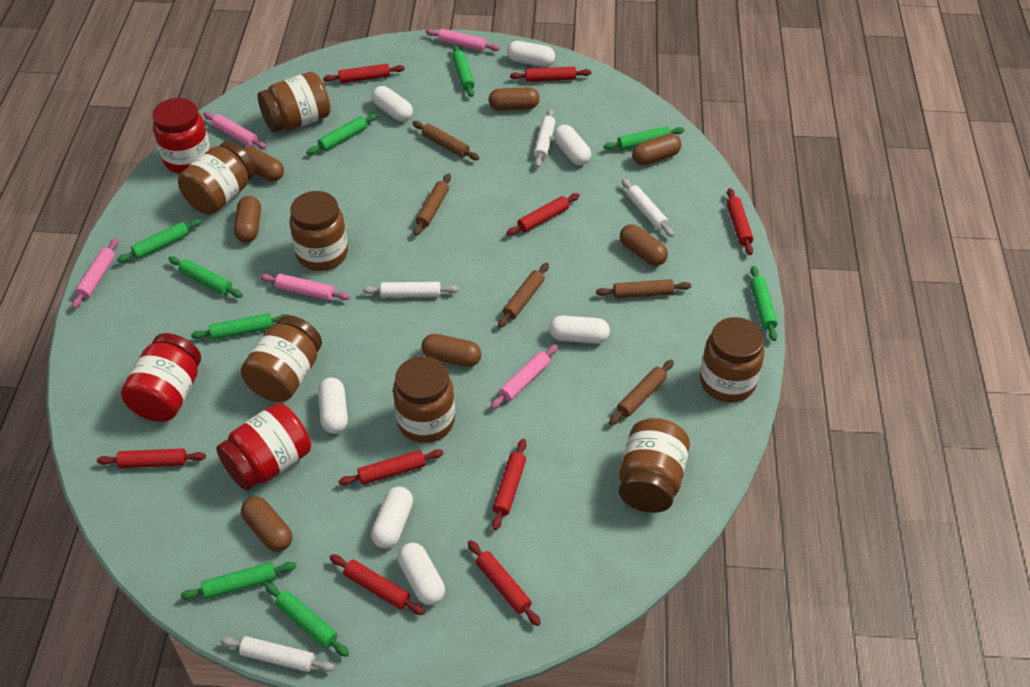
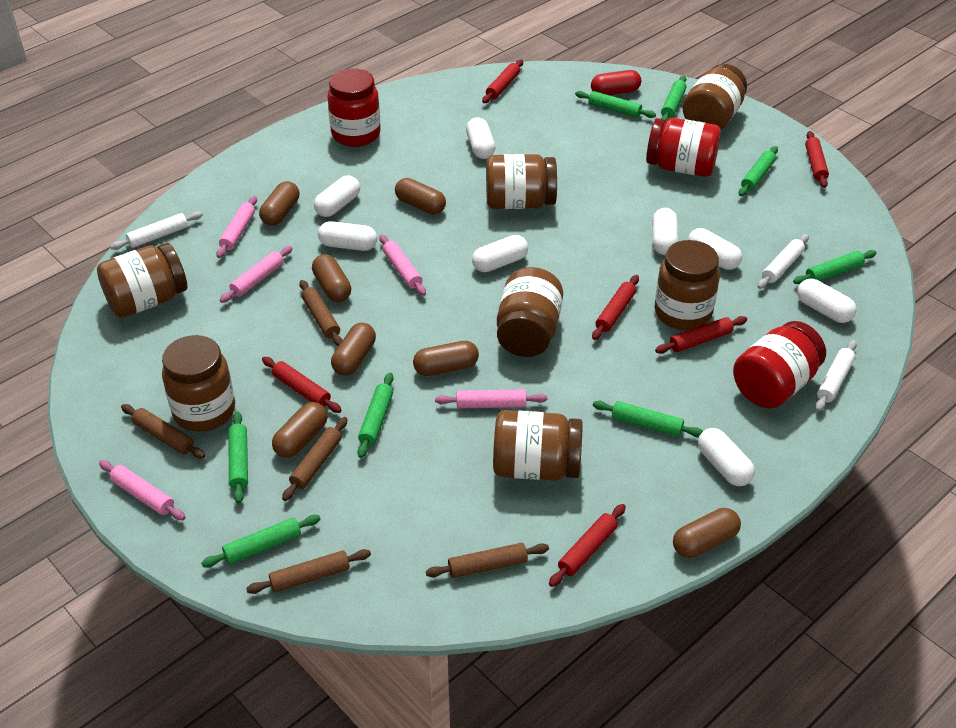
green rolling pin: 9 -> 8
red capsule: 0 -> 1
red rolling pin: 9 -> 6
white capsule: 7 -> 8
white rolling pin: 4 -> 3

